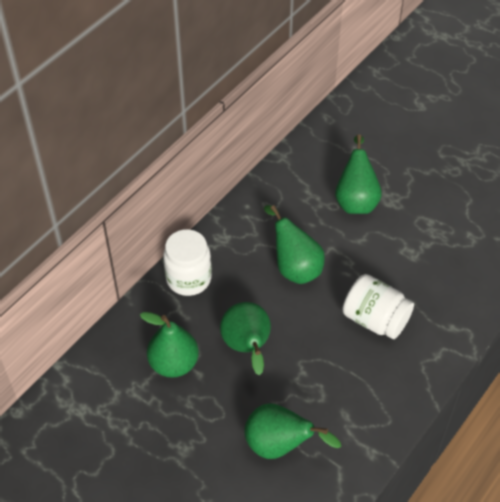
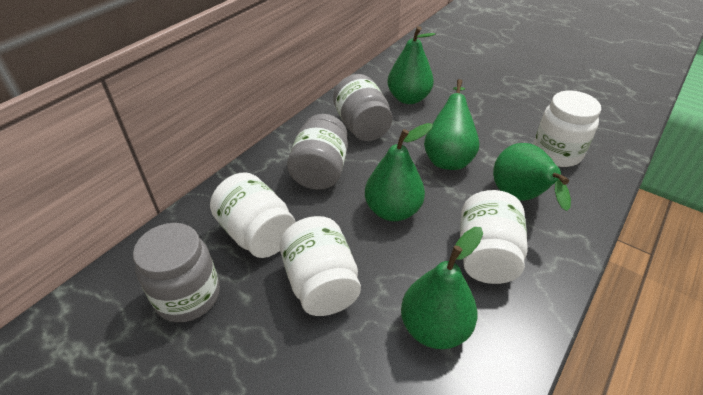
grey jar: 0 -> 3
white jar: 2 -> 4

